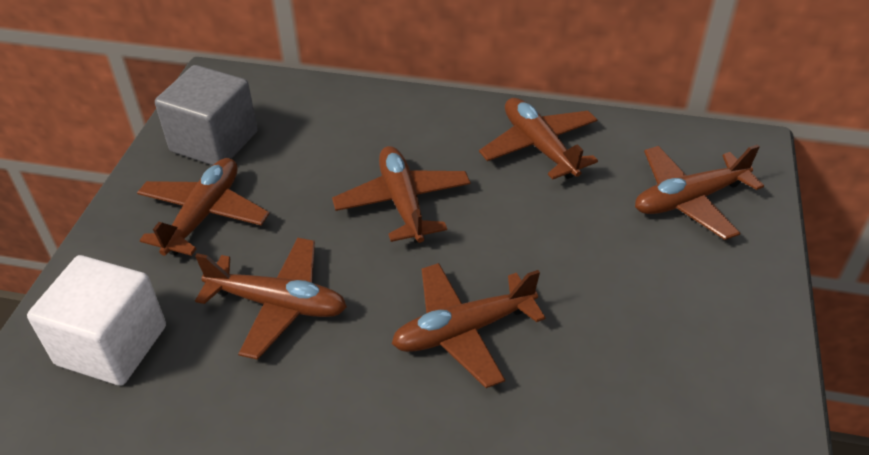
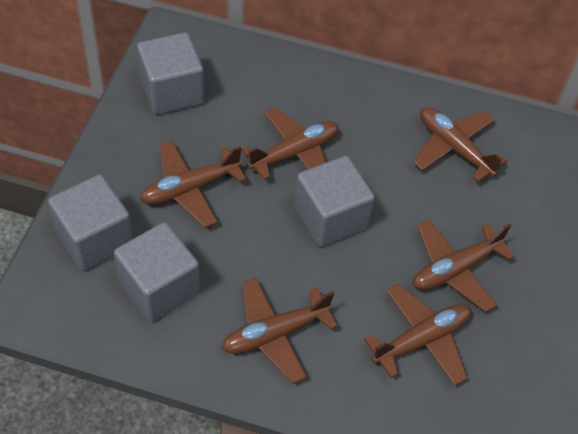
grey cube: 1 -> 4
white cube: 1 -> 0

